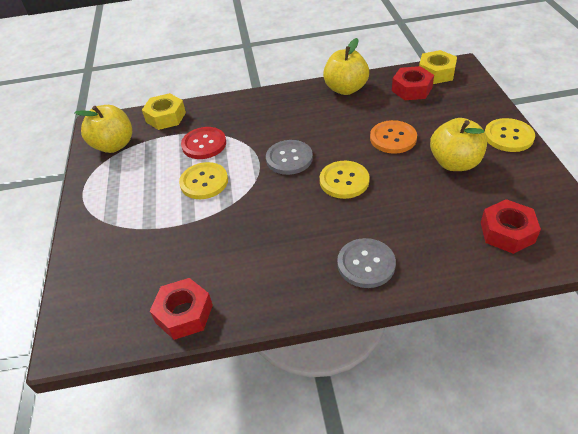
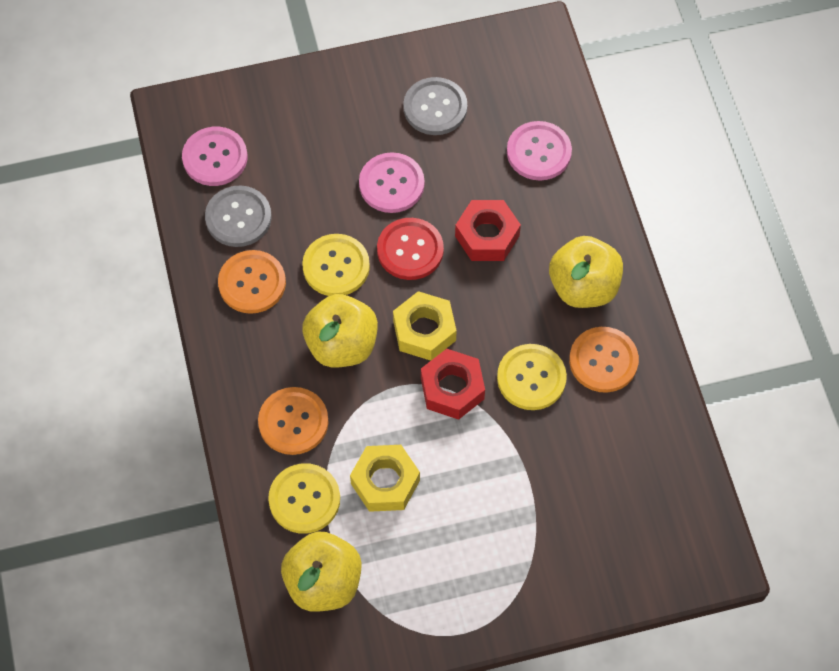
orange button: 1 -> 3
pink button: 0 -> 3
red nut: 3 -> 2

